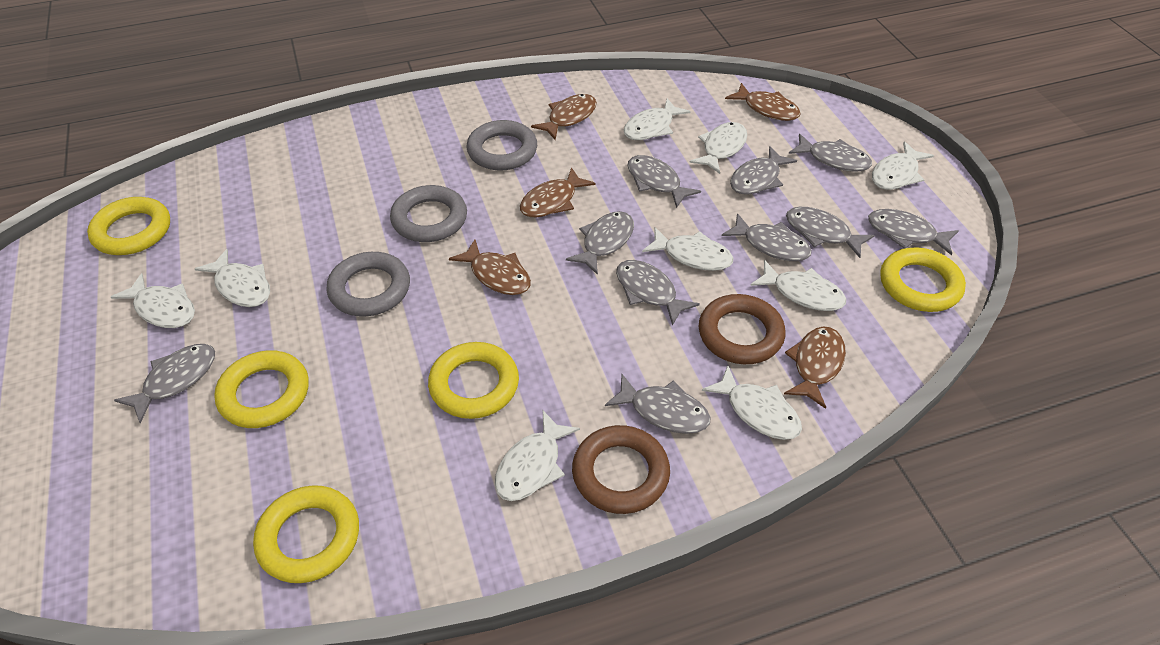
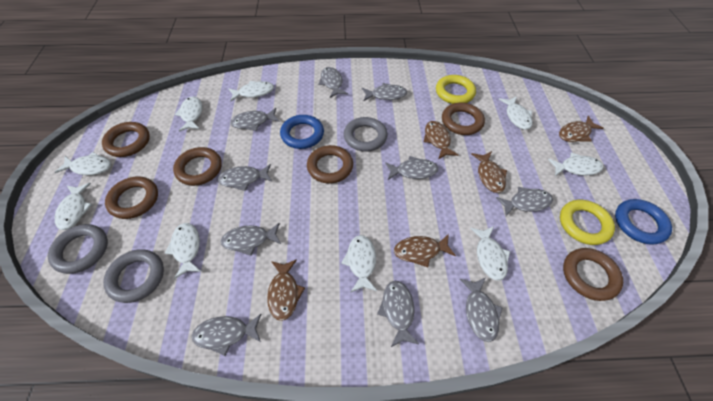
blue ring: 0 -> 2
brown ring: 2 -> 6
yellow ring: 5 -> 2

